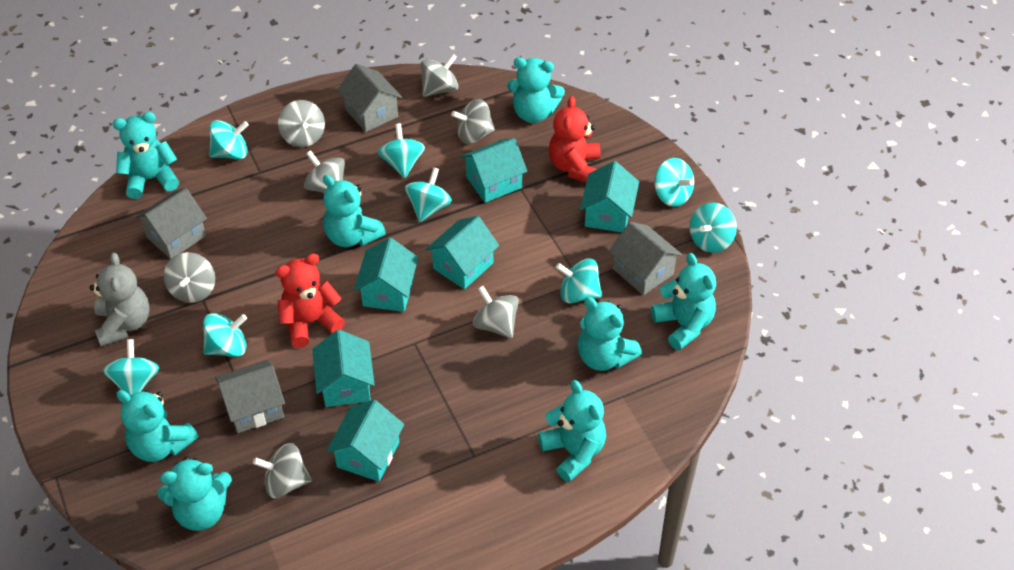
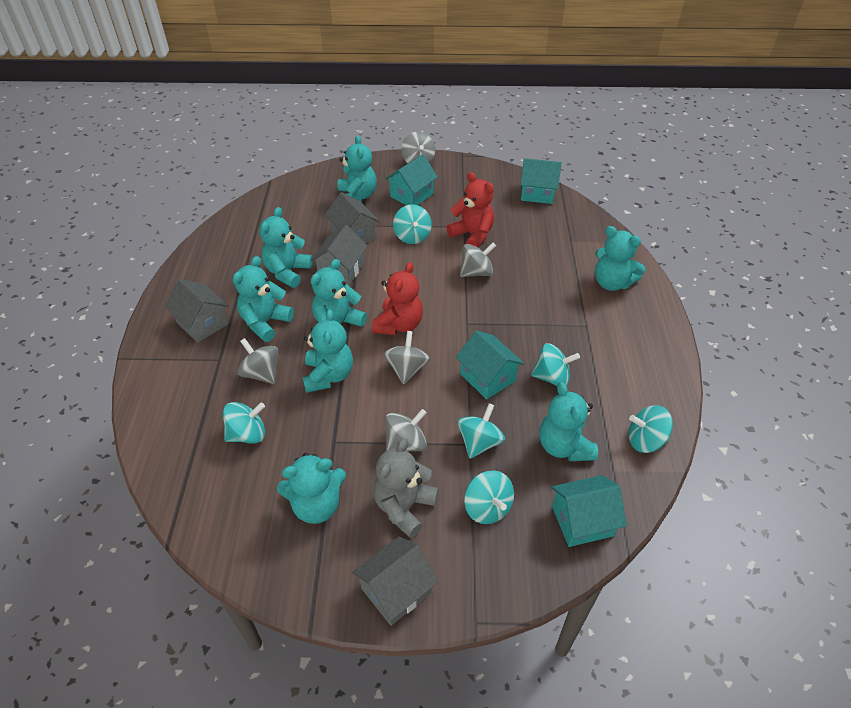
grey spinning top: 7 -> 5
turquoise house: 6 -> 4
turquoise spinning top: 8 -> 6

